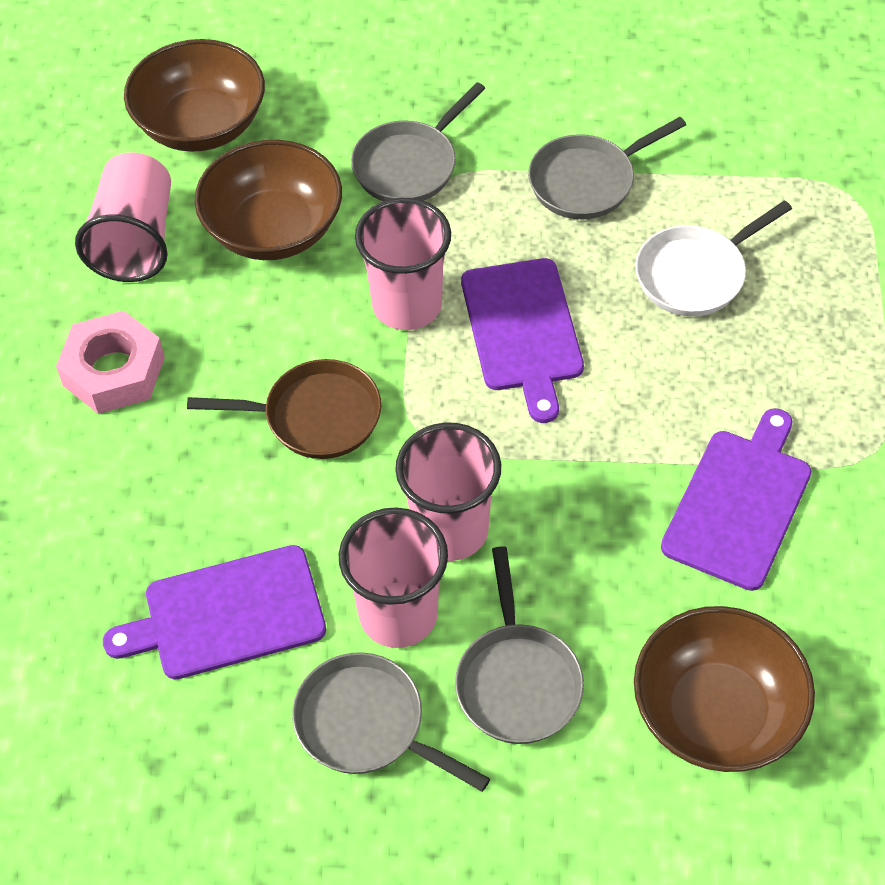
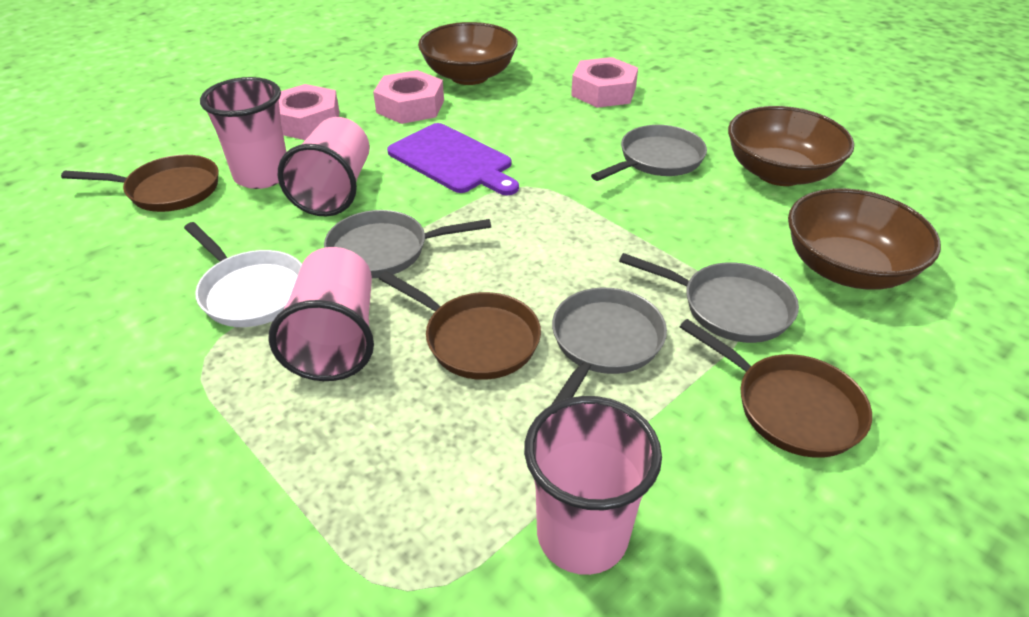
brown pan: 1 -> 3
pink nut: 1 -> 3
purple cutting board: 3 -> 1

